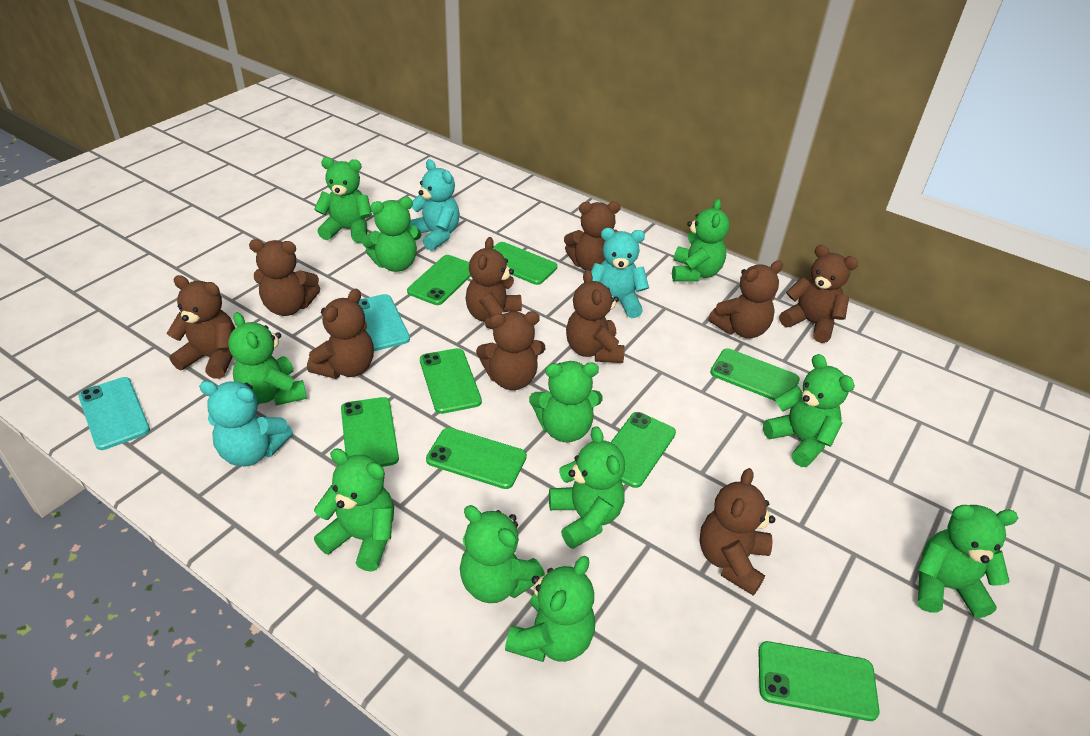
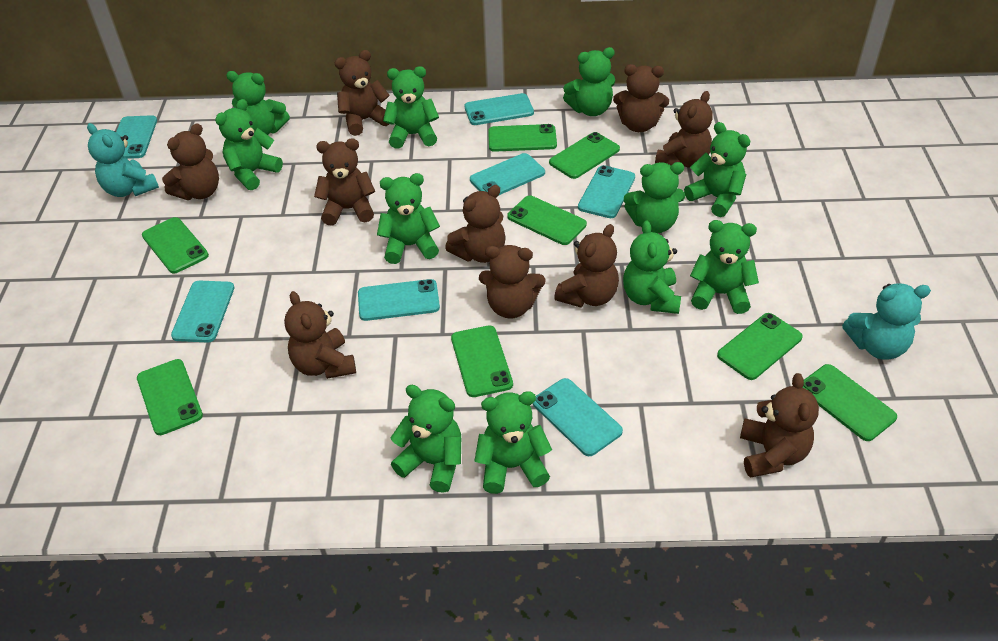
turquoise phone: 2 -> 7
turquoise teddy bear: 3 -> 2

